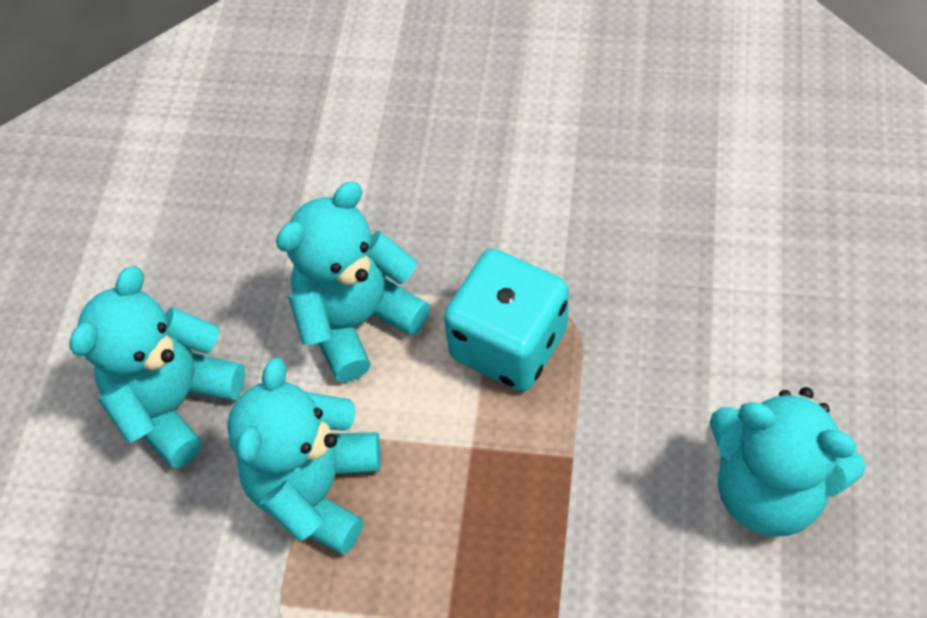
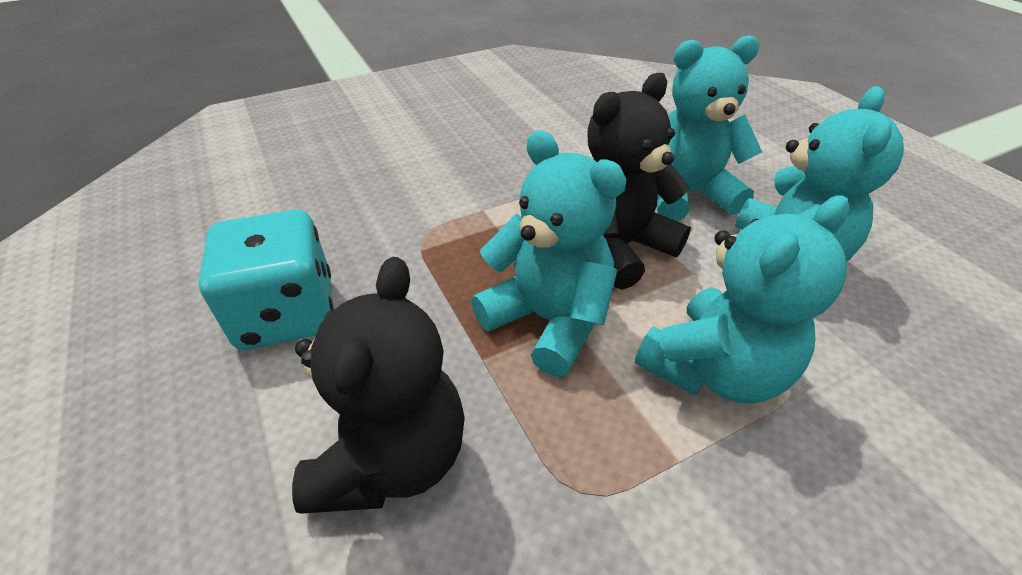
black teddy bear: 0 -> 2

